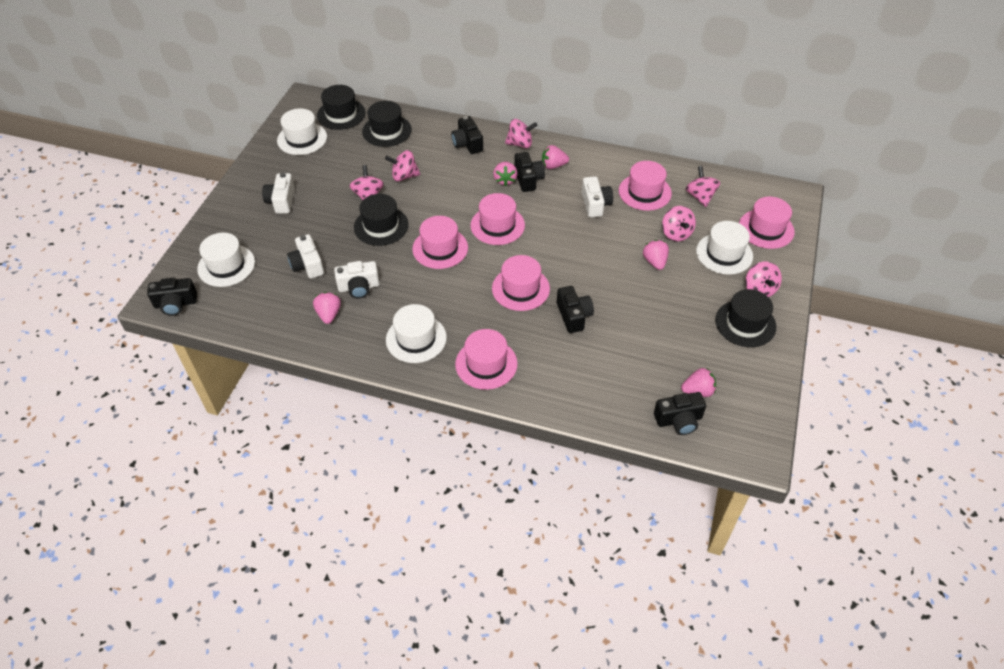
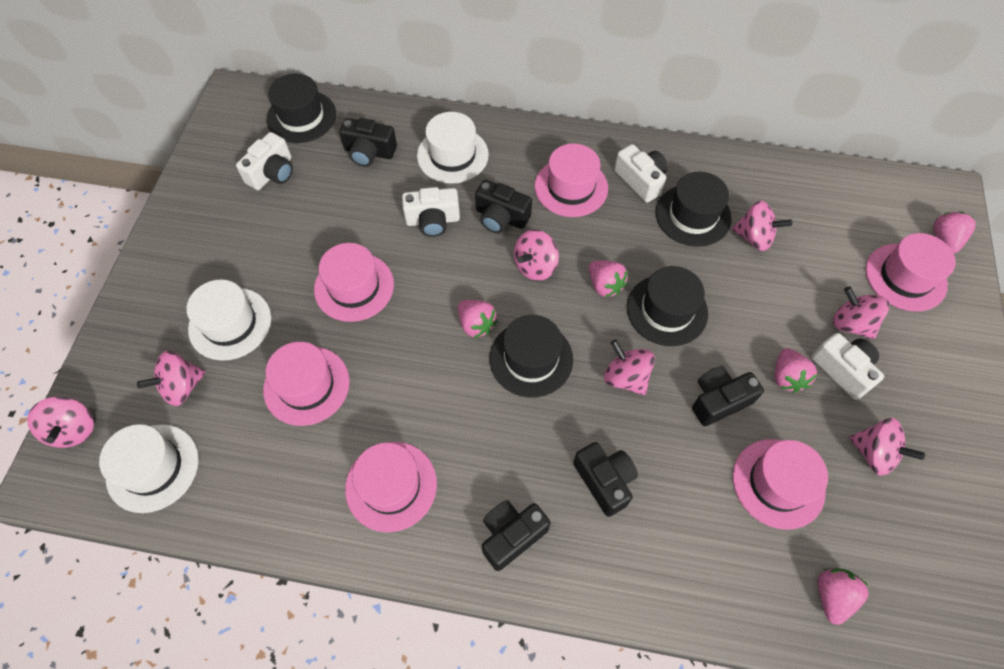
pink spinning top: 6 -> 7
white hat: 4 -> 3

